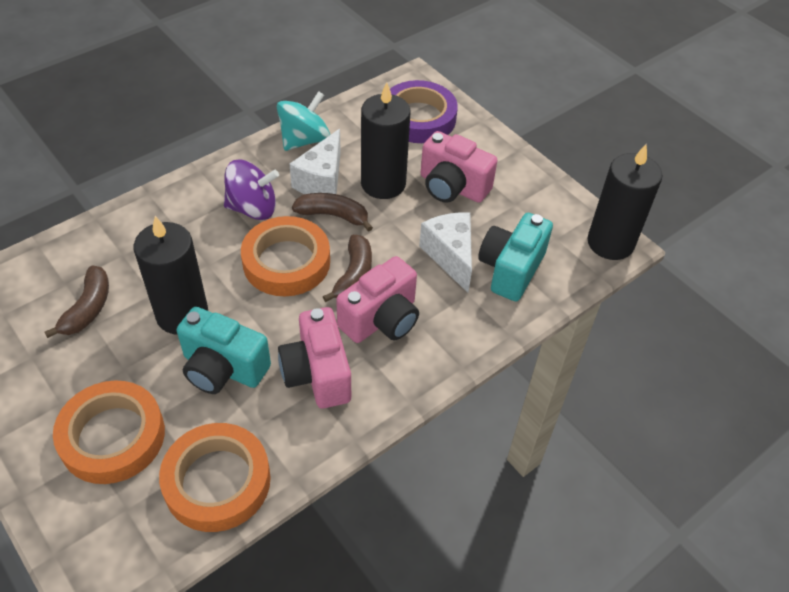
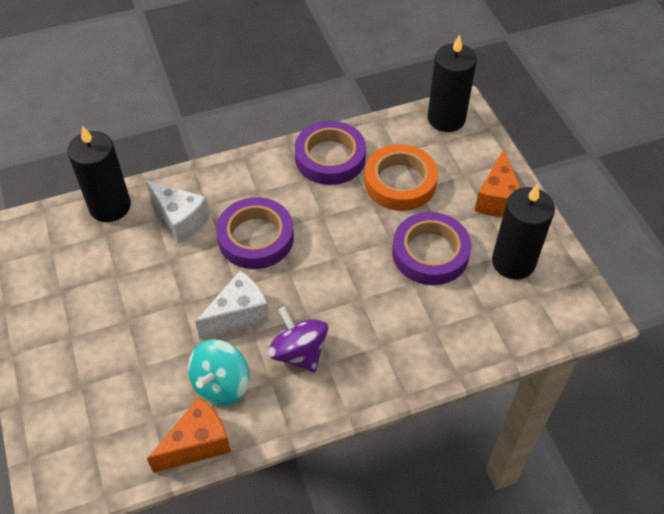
brown banana: 3 -> 0
orange cheese: 0 -> 2
orange tape: 3 -> 1
pink camera: 3 -> 0
purple tape: 1 -> 3
turquoise camera: 2 -> 0

